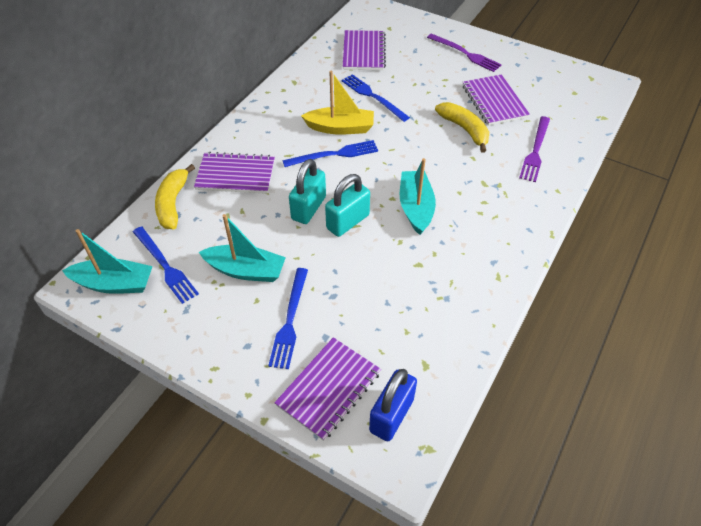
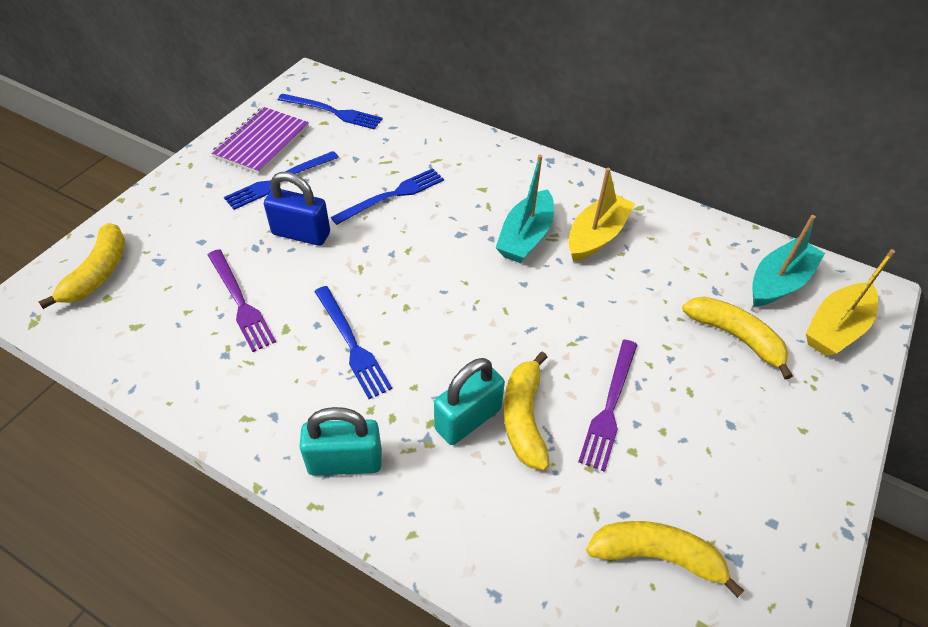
purple notebook: 4 -> 1
turquoise boat: 3 -> 2
yellow banana: 2 -> 4
yellow boat: 1 -> 2

